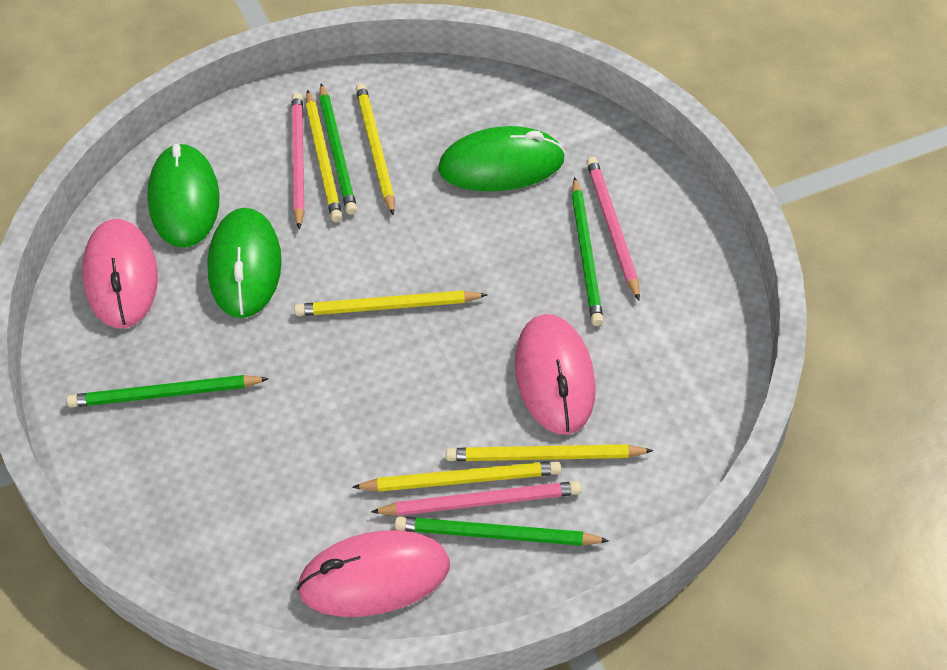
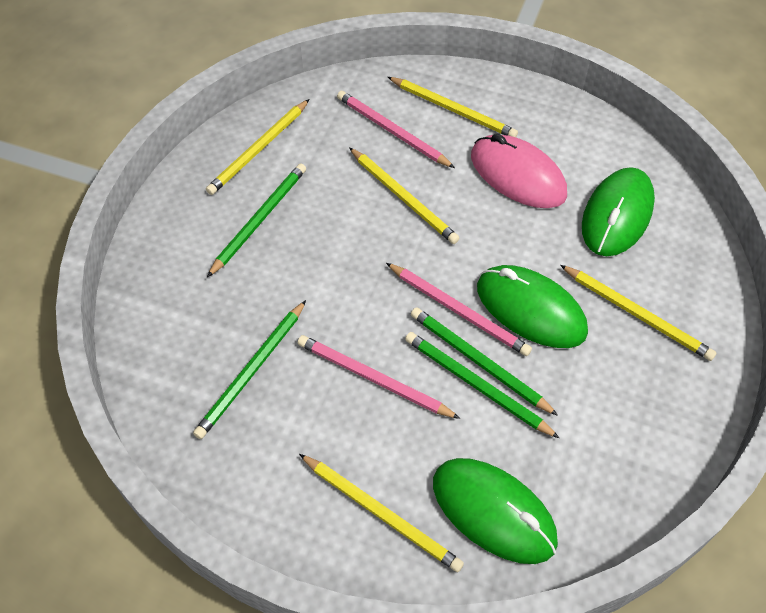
pink mouse: 3 -> 1

